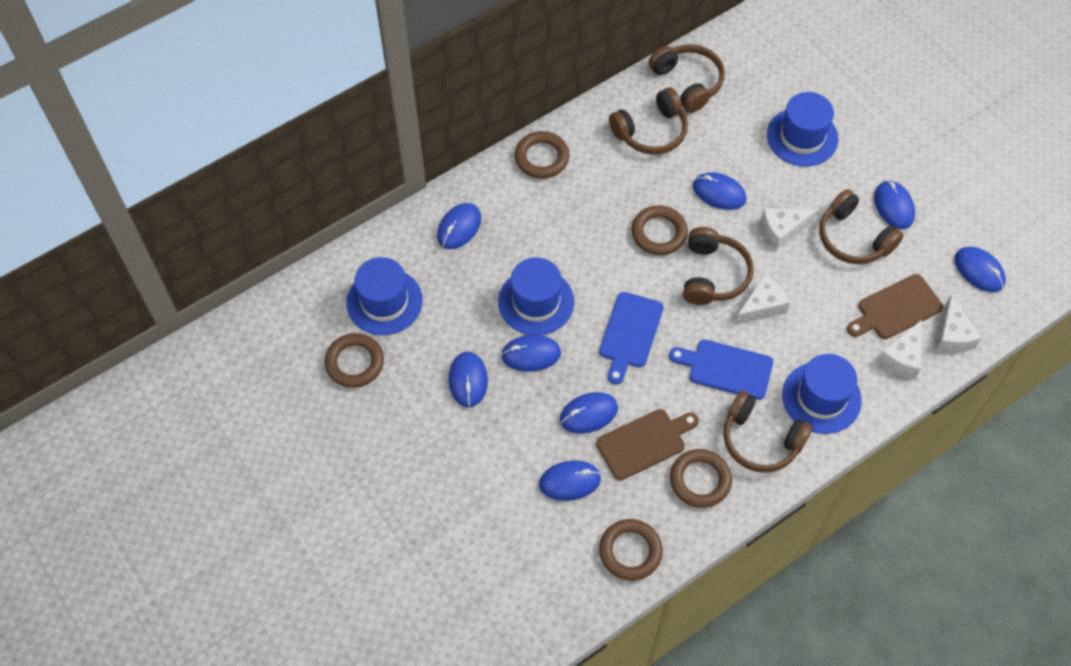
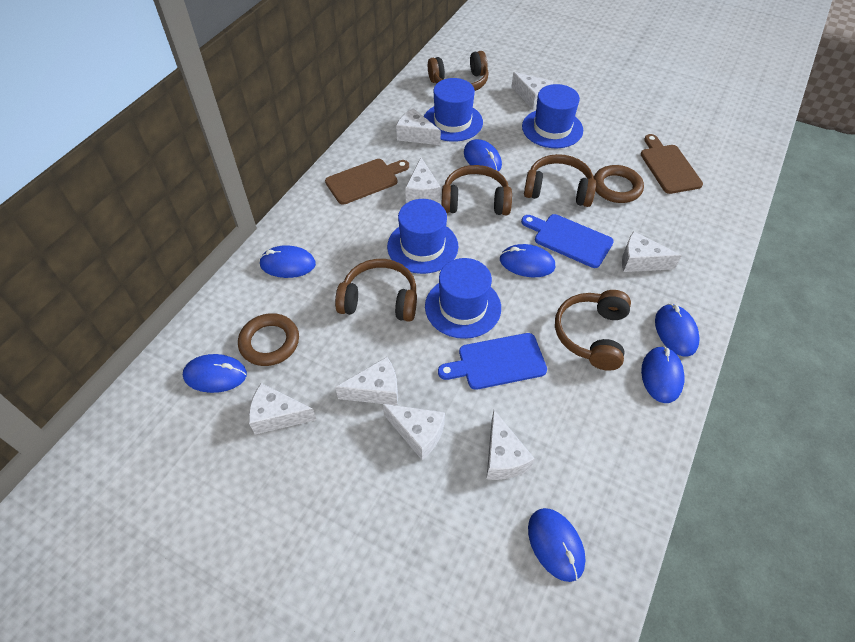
blue mouse: 8 -> 7
brown ring: 5 -> 2
white cheese: 4 -> 8

